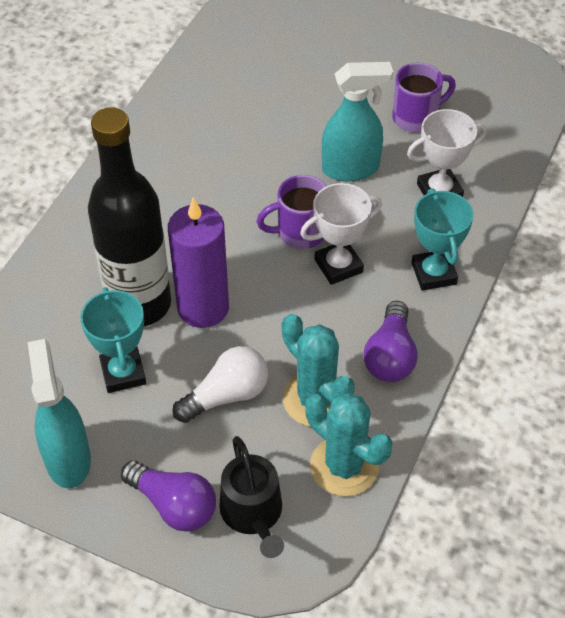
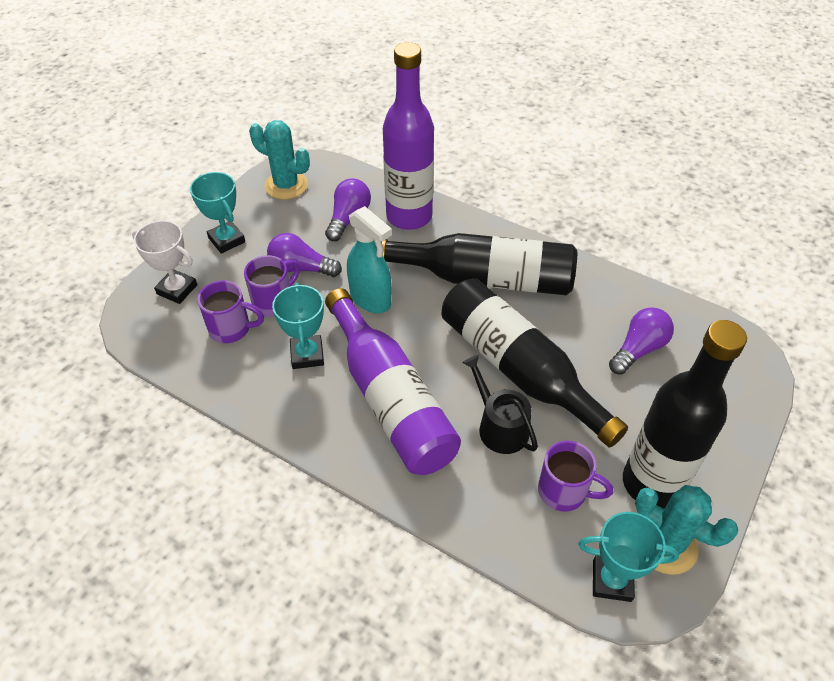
black bottle: 1 -> 3
purple bottle: 0 -> 2
purple candle: 1 -> 0
purple light bulb: 2 -> 3
purple mug: 2 -> 3
turquoise spray bottle: 2 -> 1
turquoise trophy: 2 -> 3
white light bulb: 1 -> 0
white trophy: 2 -> 1

